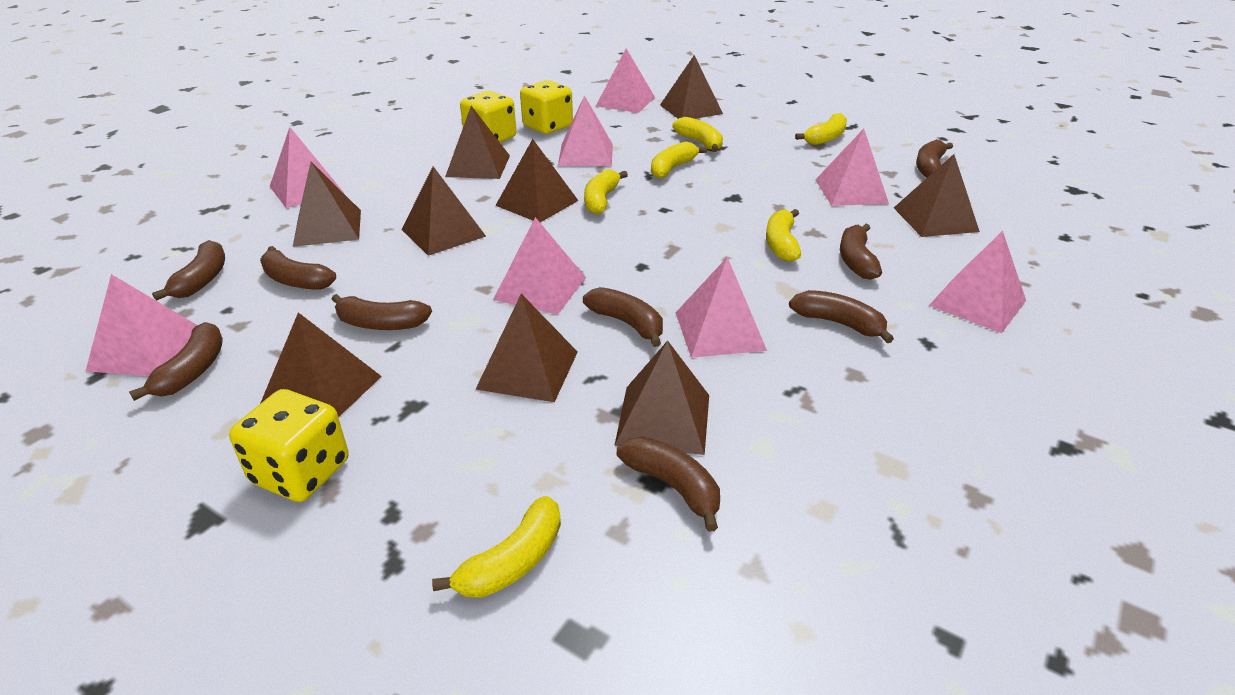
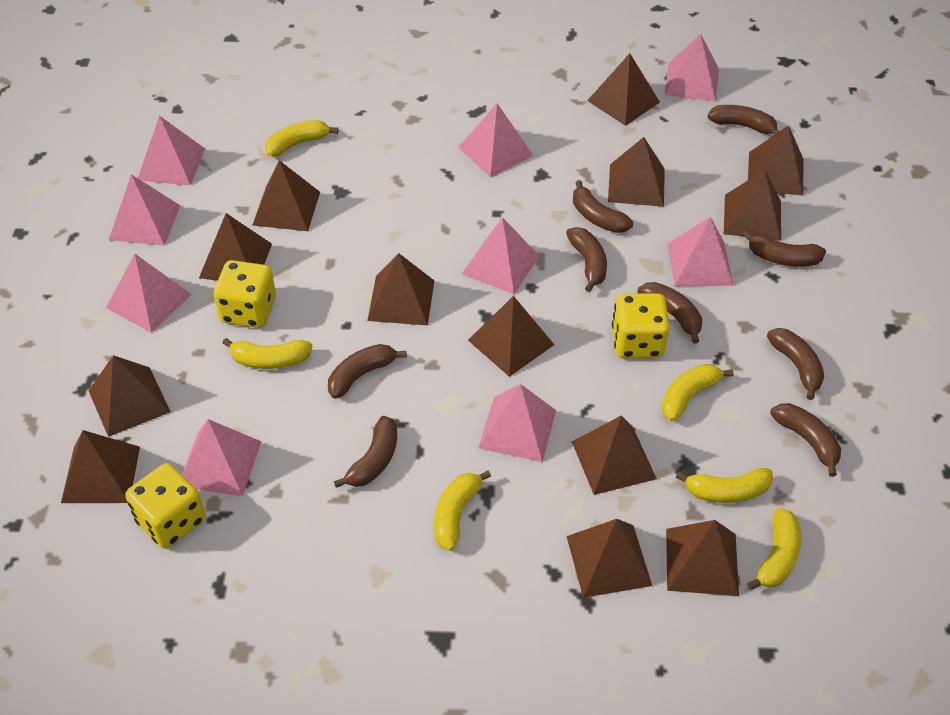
brown pyramid: 9 -> 13
pink pyramid: 8 -> 9

